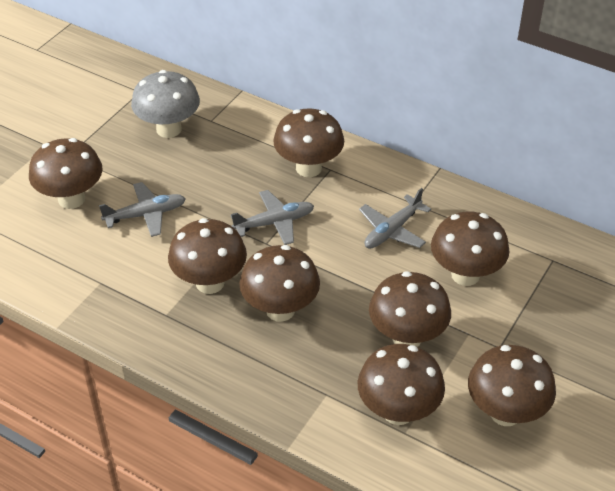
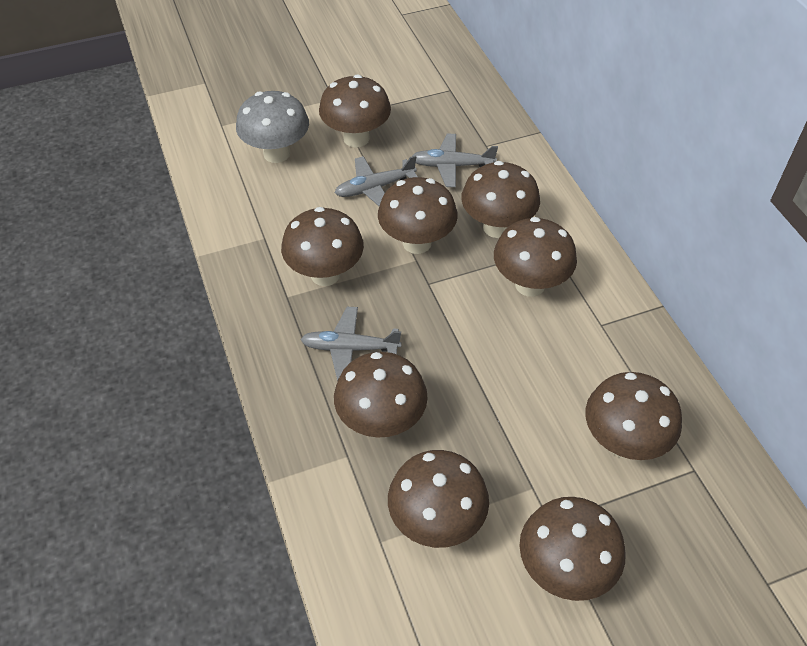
brown mushroom: 8 -> 9

